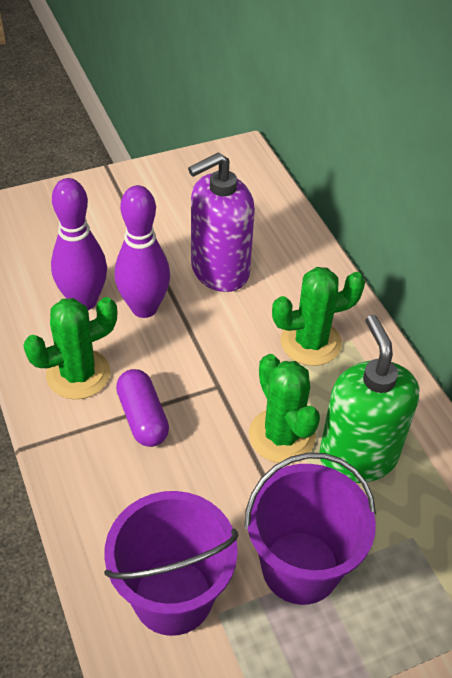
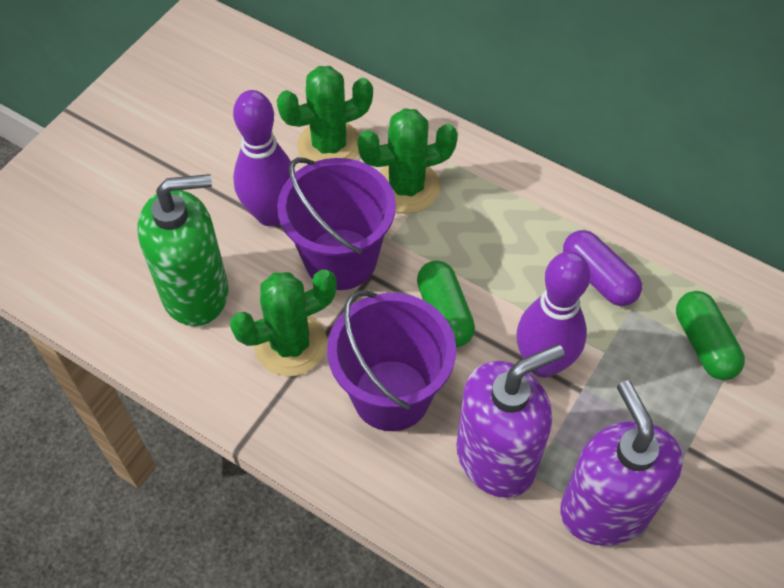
green capsule: 0 -> 2
purple soap dispenser: 1 -> 2

